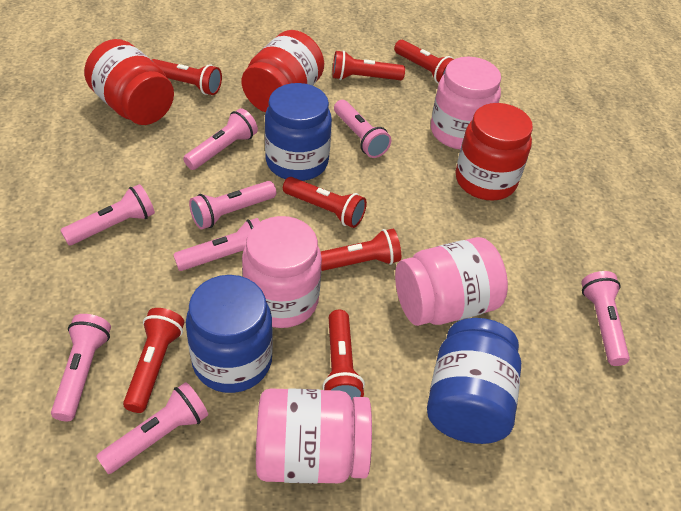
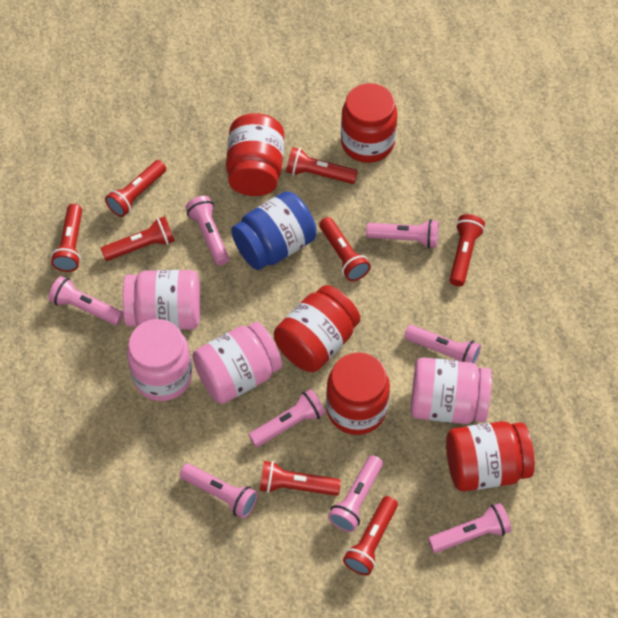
blue jar: 3 -> 1
red flashlight: 7 -> 8
red jar: 3 -> 5

